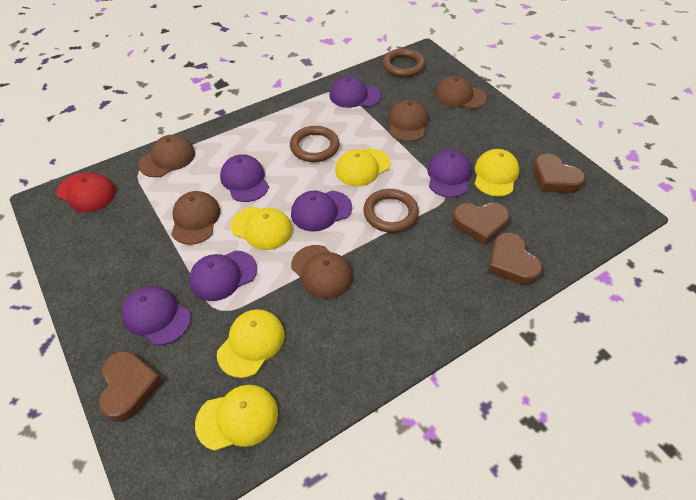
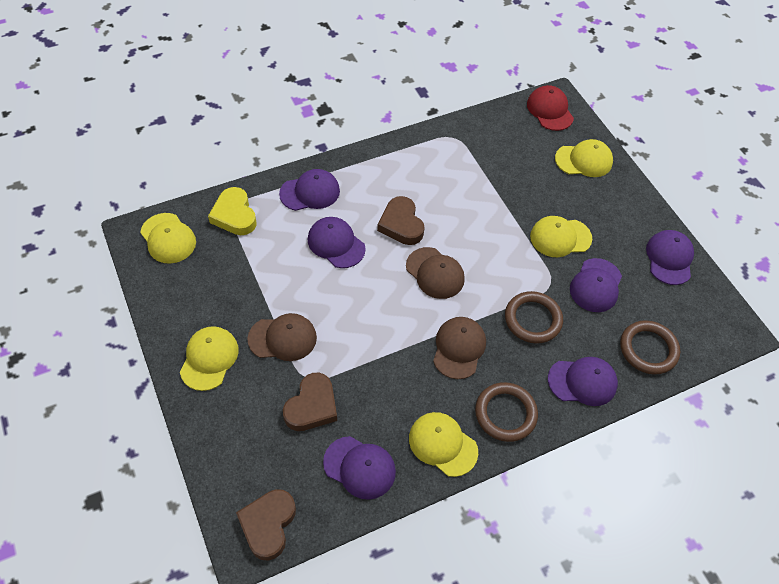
brown cap: 5 -> 3
brown heart: 4 -> 3
yellow heart: 0 -> 1

